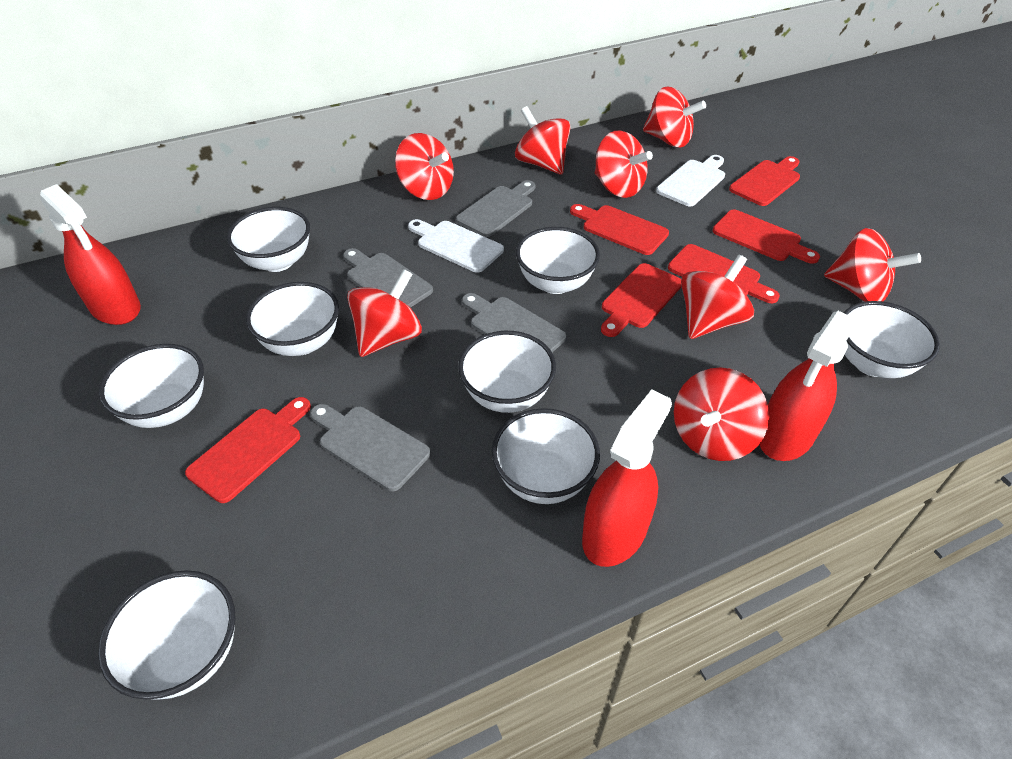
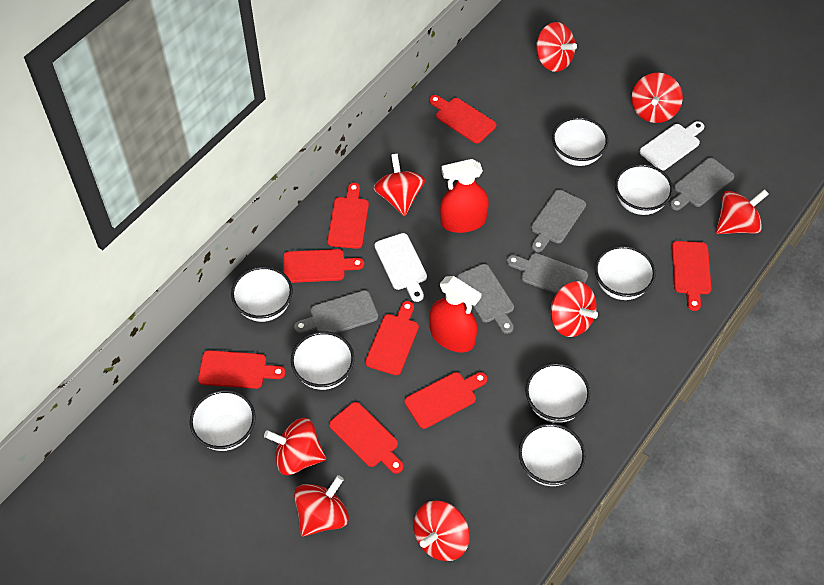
grey cutting board: 4 -> 5
red cutting board: 6 -> 8
red spray bottle: 3 -> 2

